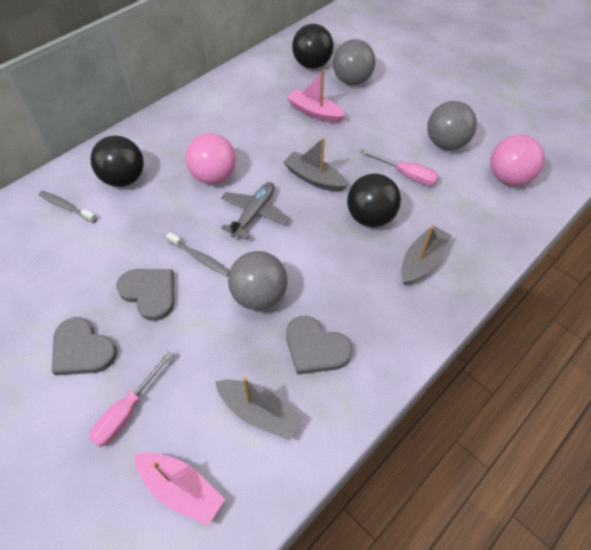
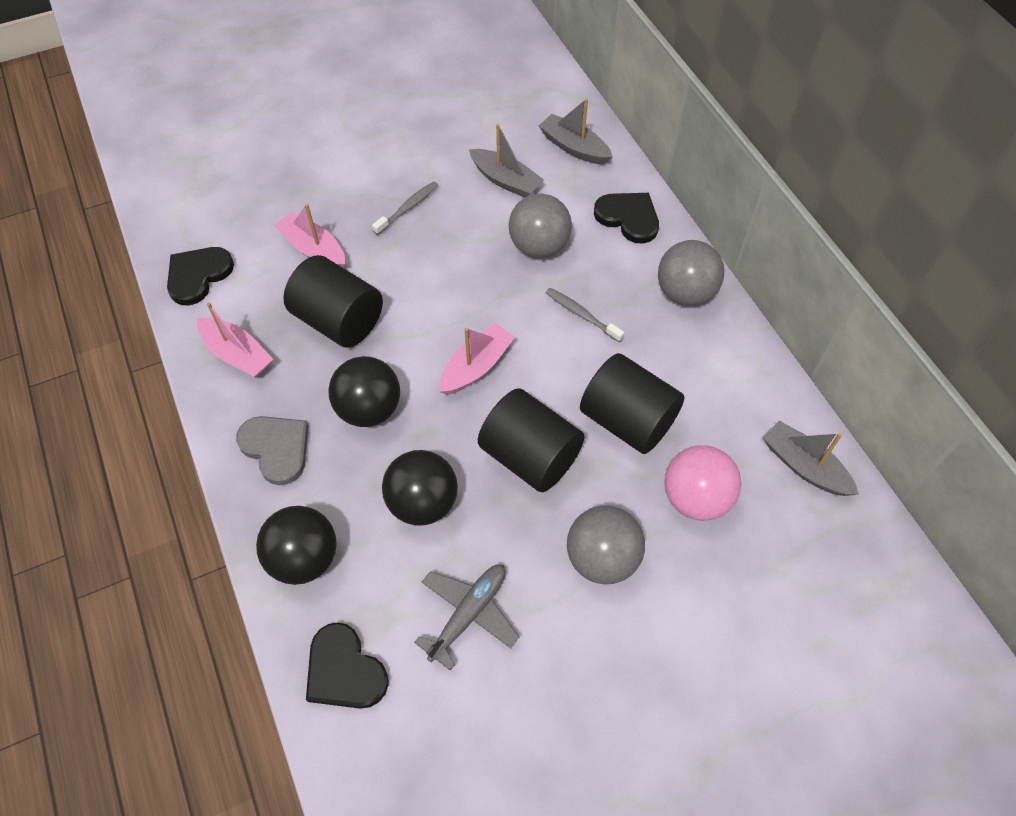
black cylinder: 0 -> 3
black heart: 0 -> 3
grey heart: 3 -> 1
pink ball: 2 -> 1
pink boat: 2 -> 3
pink screwdriver: 2 -> 0

